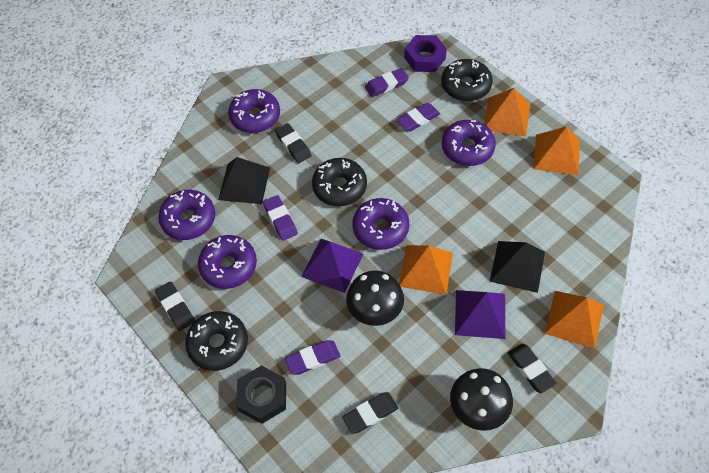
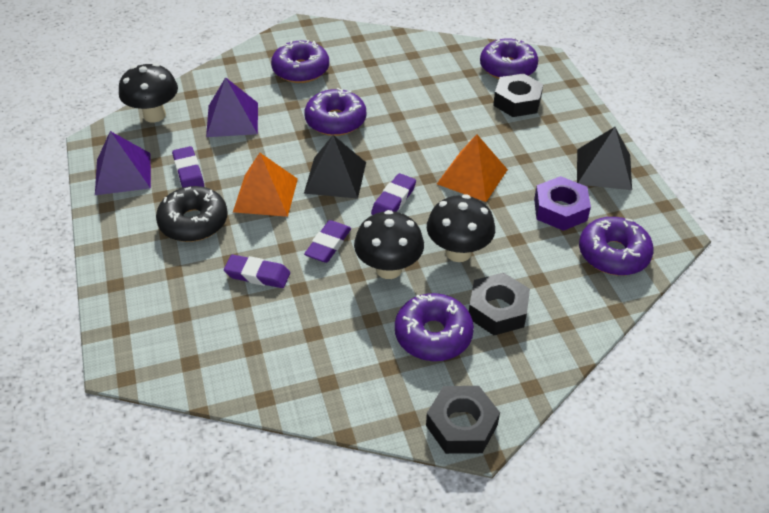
black donut: 3 -> 1
black eraser: 4 -> 0
black mushroom: 2 -> 3
black nut: 1 -> 3
orange pyramid: 4 -> 2

